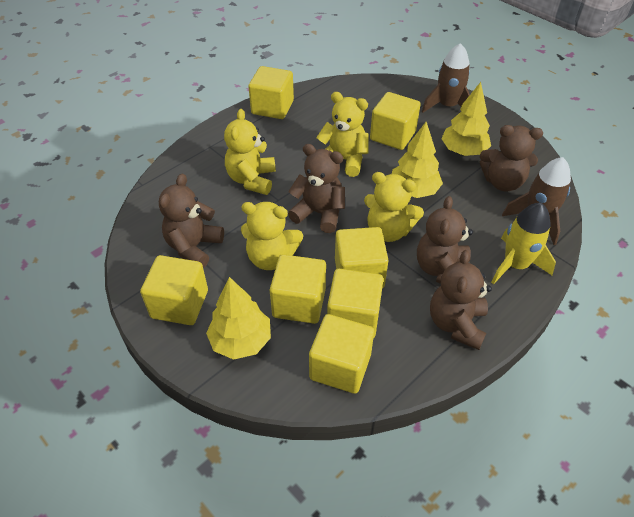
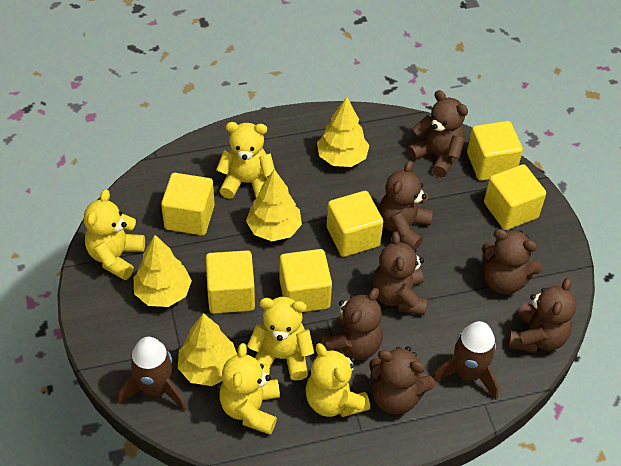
brown teddy bear: 5 -> 7
yellow cube: 7 -> 6
yellow rocket: 1 -> 0
yellow teddy bear: 4 -> 5
yellow tree: 3 -> 4

